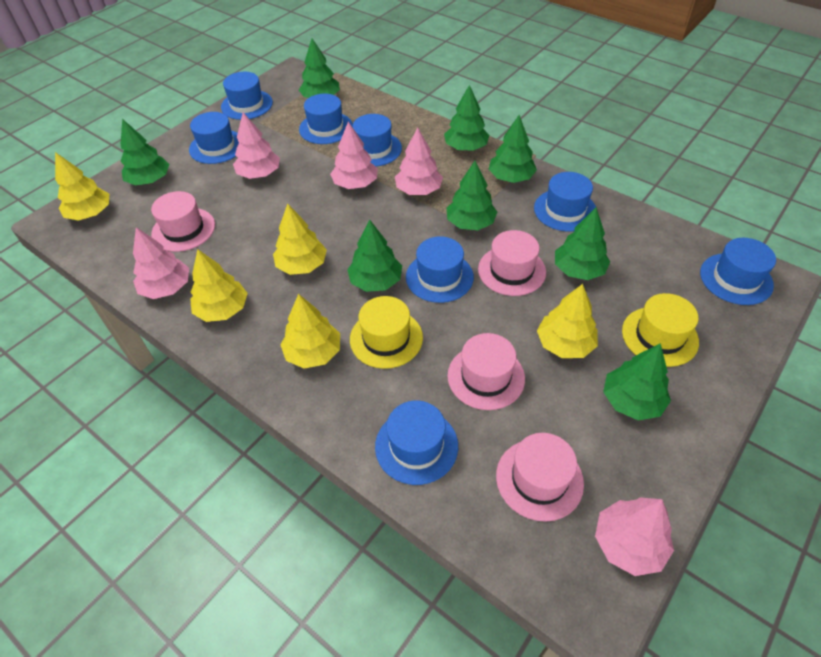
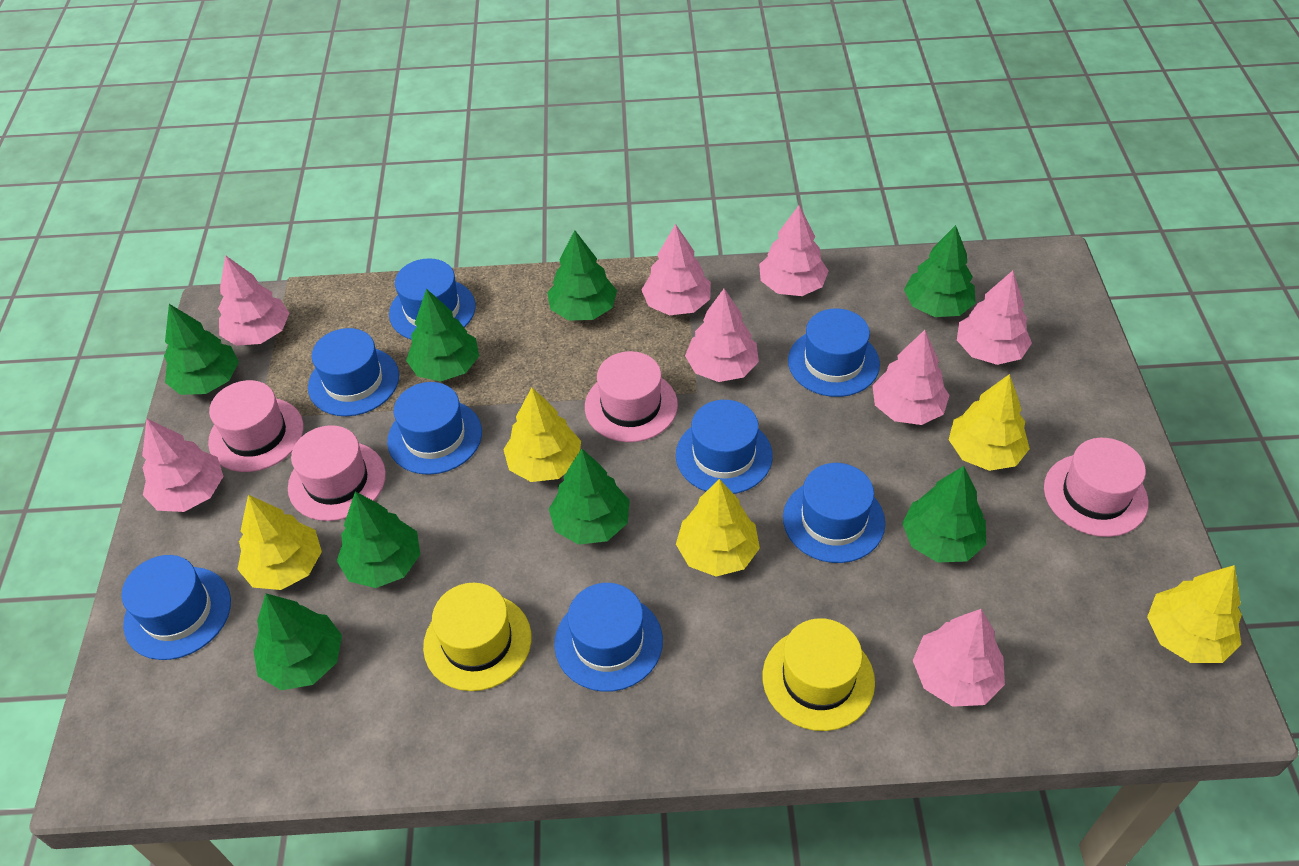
pink tree: 5 -> 8

